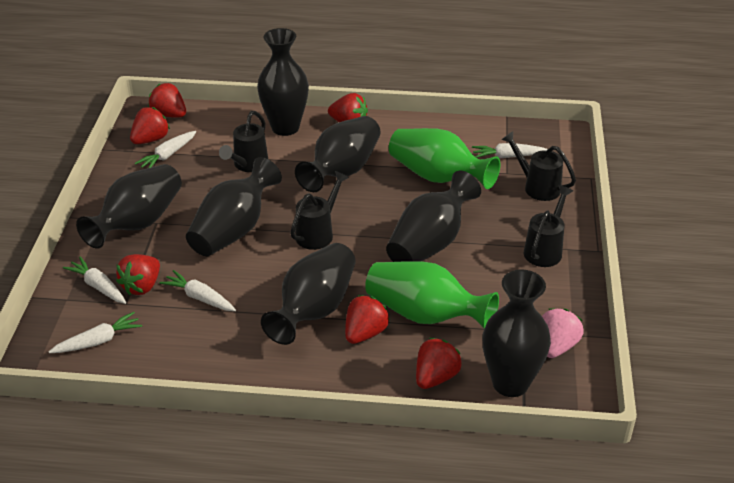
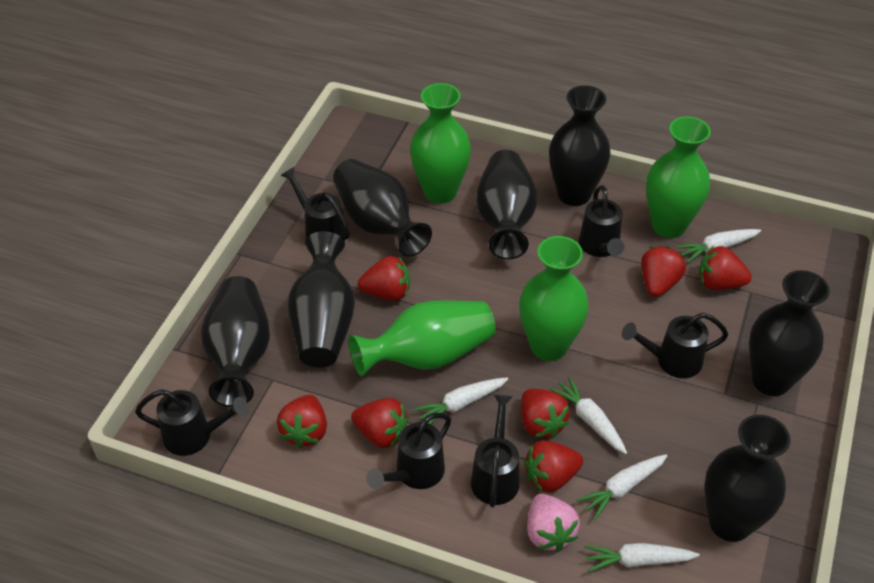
black watering can: 4 -> 6
green vase: 2 -> 4
red strawberry: 6 -> 7

